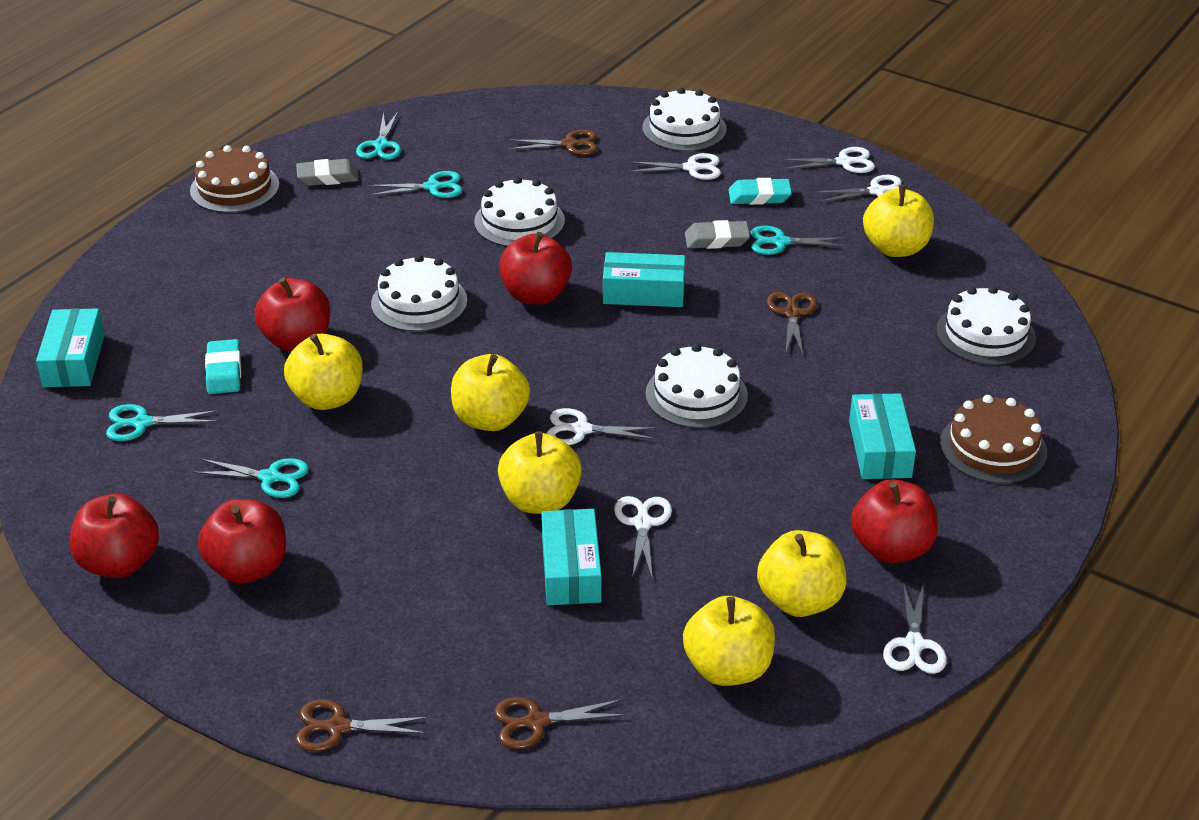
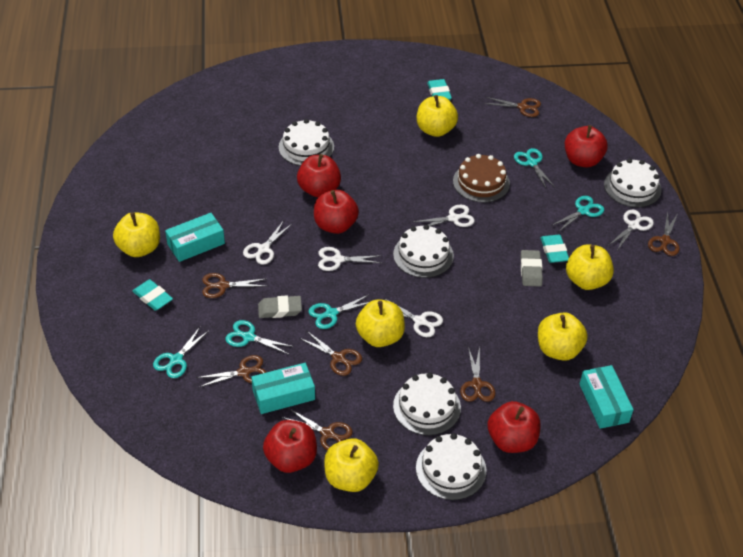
brown cake: 2 -> 1
brown scissors: 4 -> 7
turquoise box: 4 -> 3
turquoise eraser: 2 -> 3
white scissors: 6 -> 5

